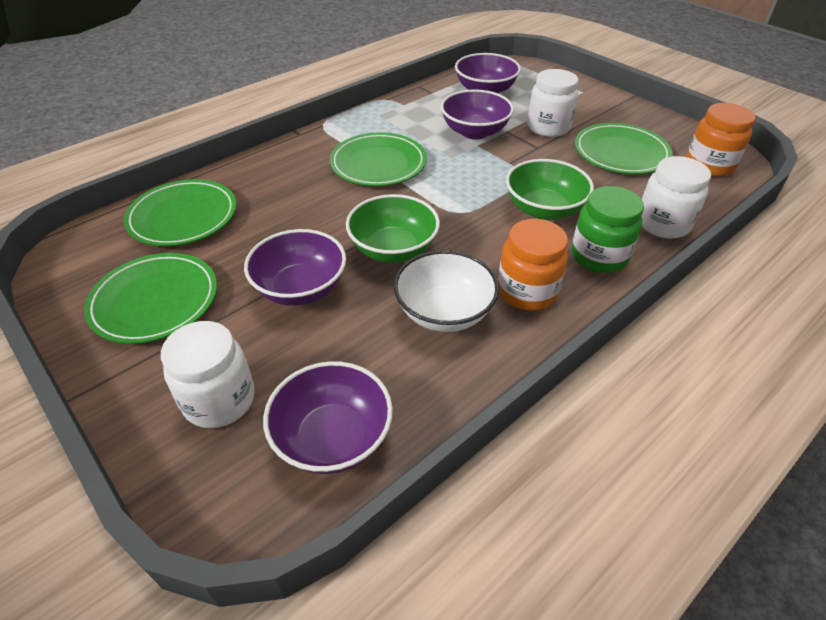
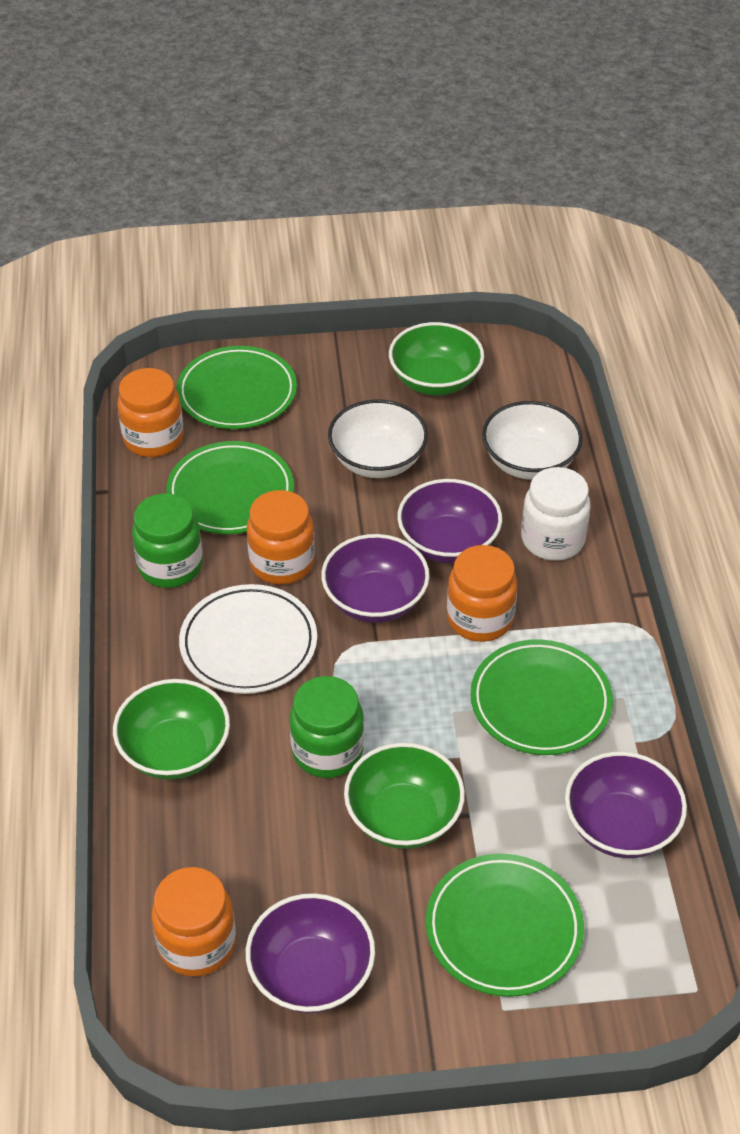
green bowl: 2 -> 3
green jar: 1 -> 2
orange jar: 2 -> 4
white bowl: 1 -> 2
white jar: 3 -> 1
white plate: 0 -> 1

